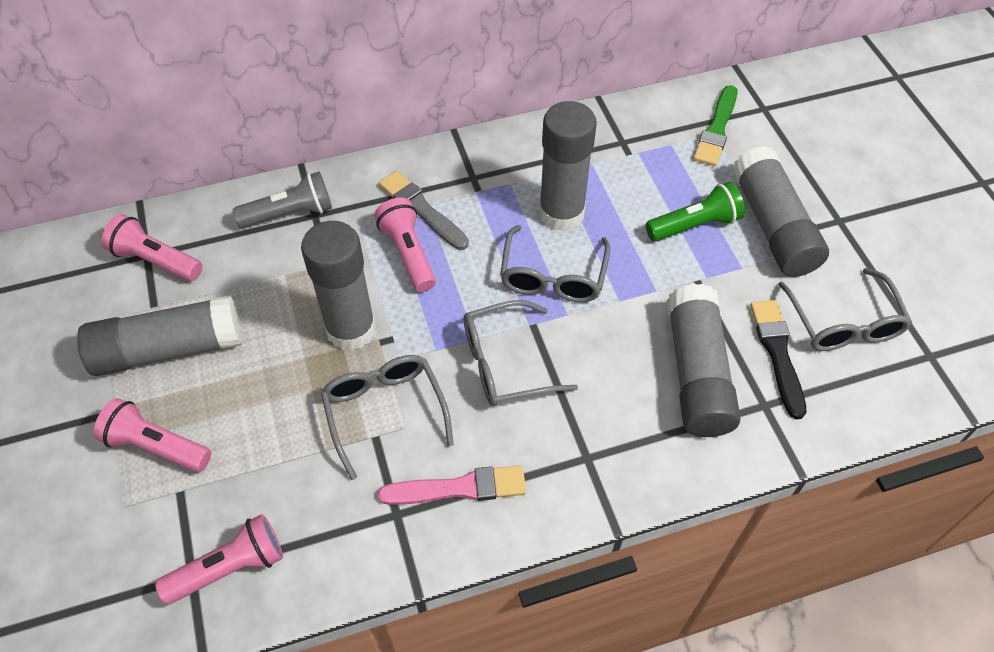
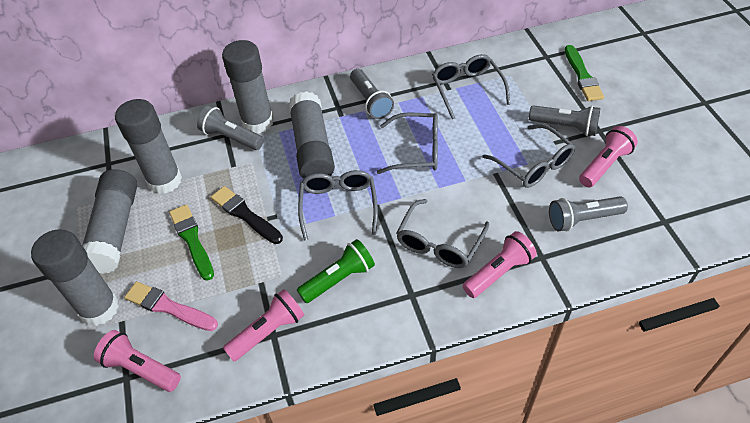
green brush: 1 -> 2
grey brush: 1 -> 0
grey flashlight: 1 -> 4
grey glasses: 4 -> 5

